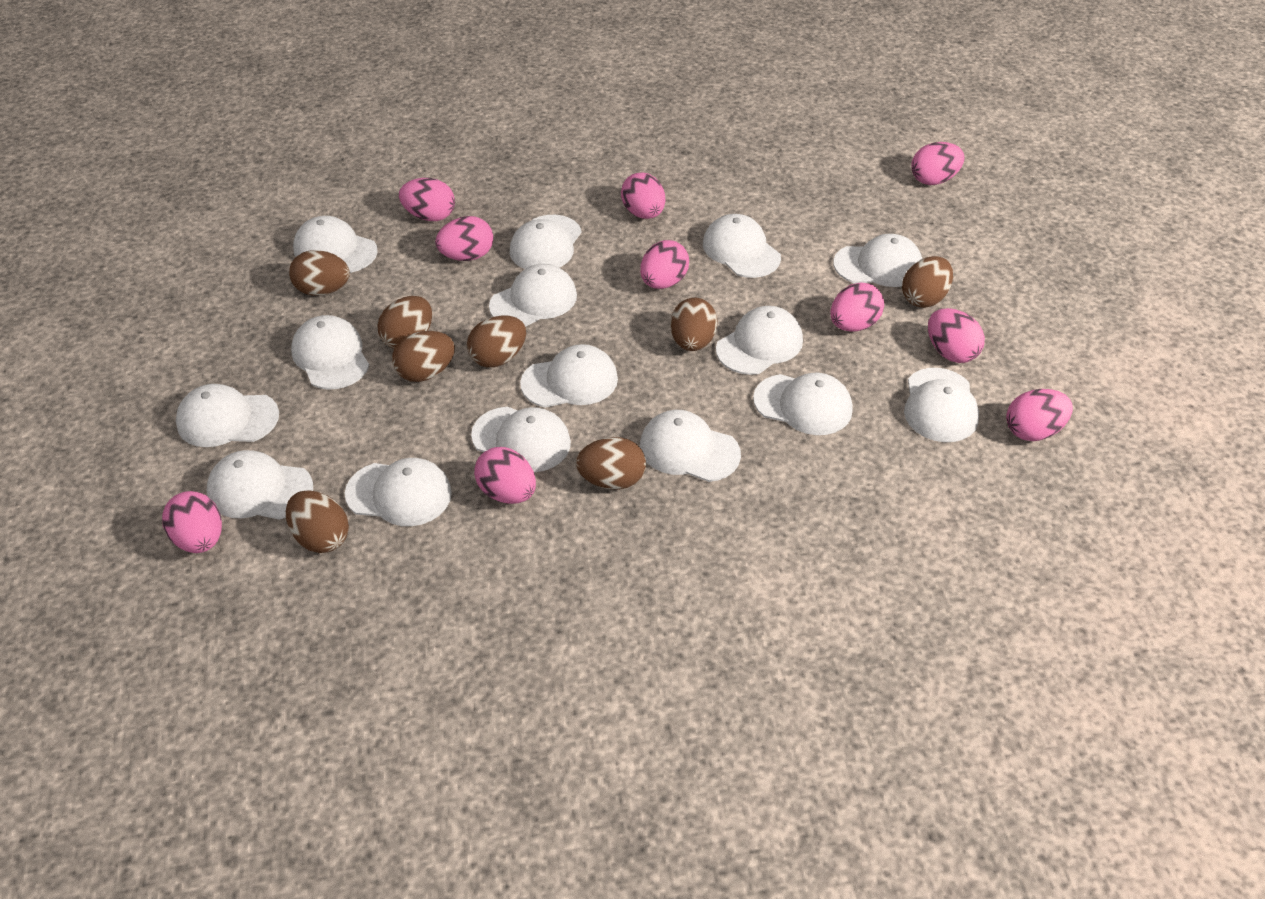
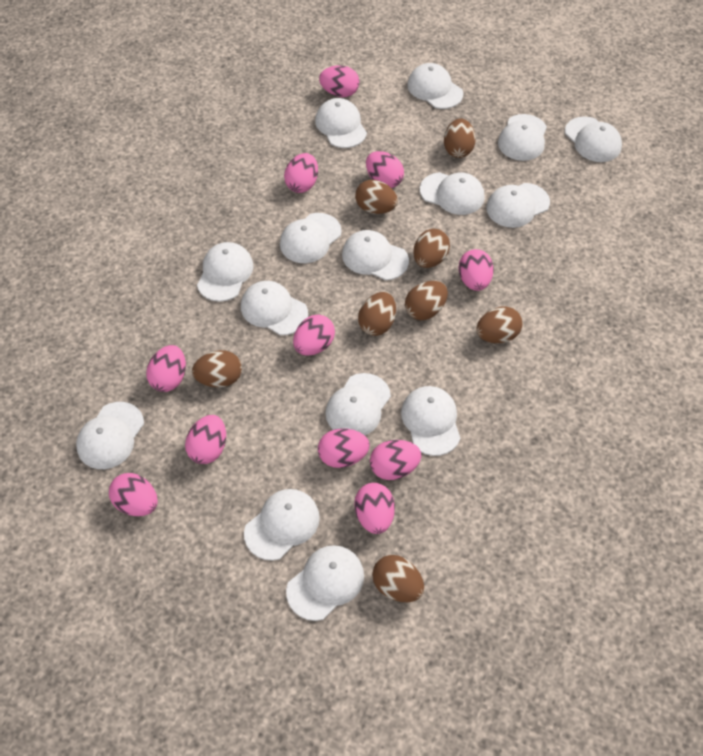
pink egg: 10 -> 11

